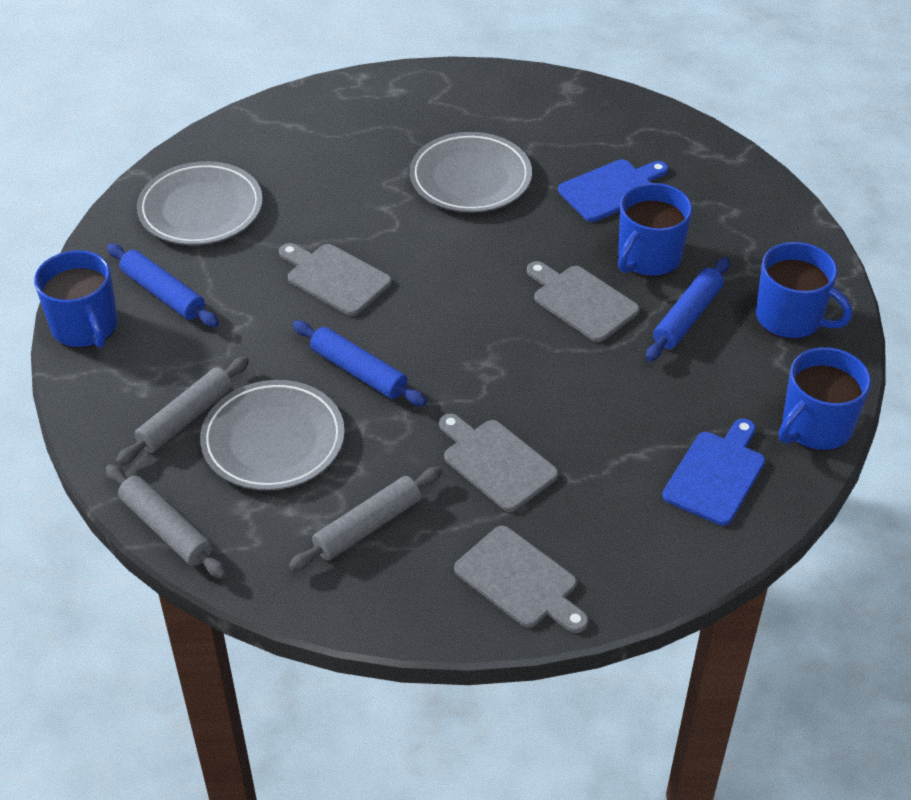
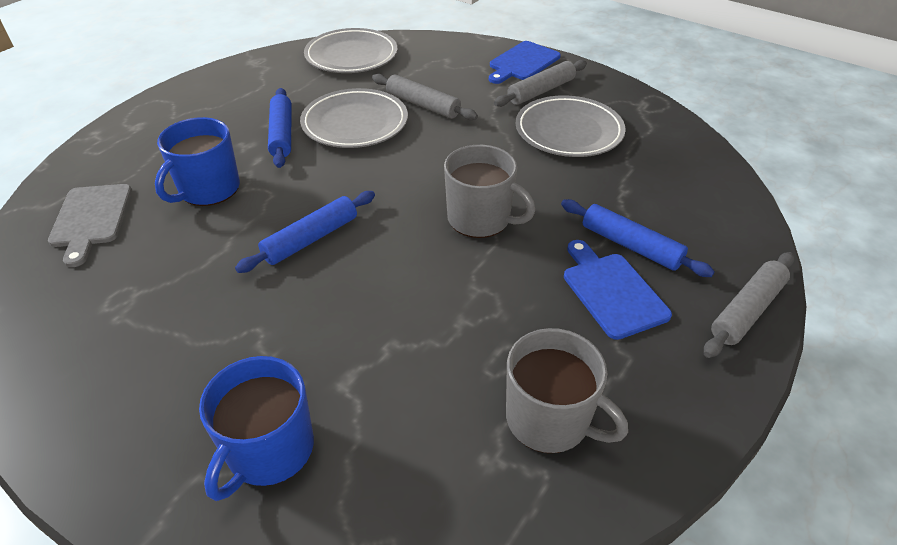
blue mug: 4 -> 2
grey cutting board: 4 -> 1
grey mug: 0 -> 2

